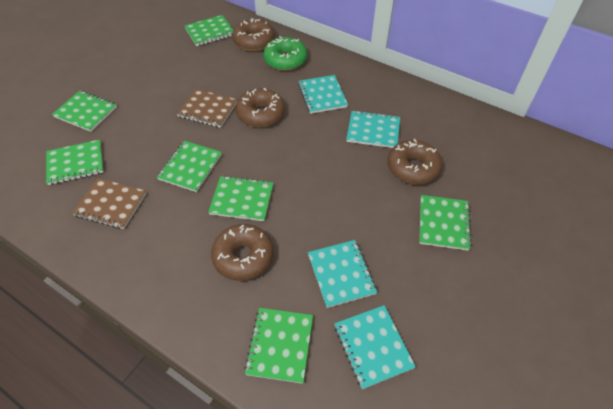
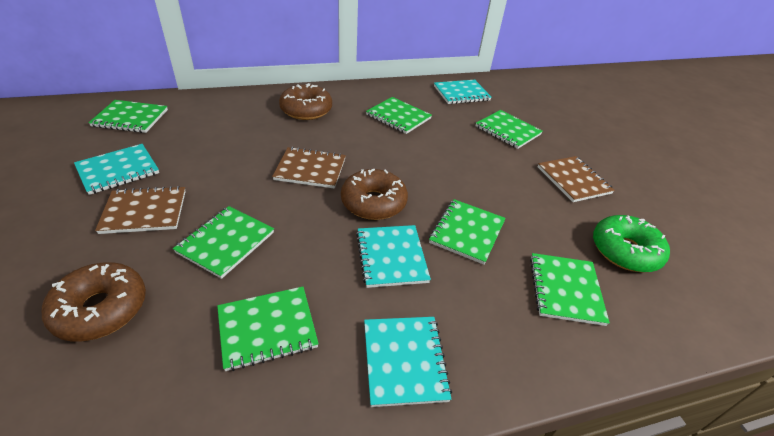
brown donut: 4 -> 3
brown notebook: 2 -> 3

